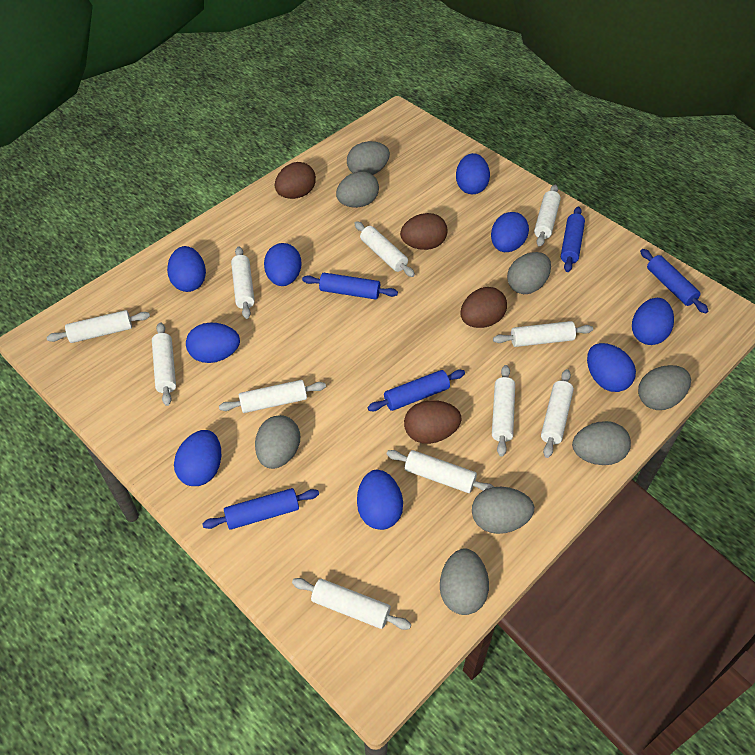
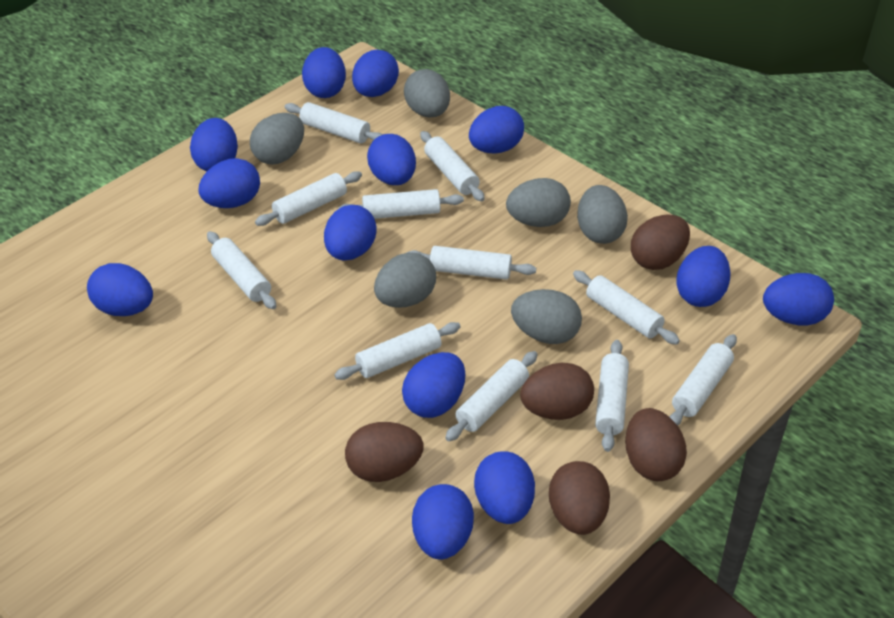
blue egg: 9 -> 13
blue rolling pin: 5 -> 0
brown egg: 4 -> 5
grey egg: 8 -> 6

